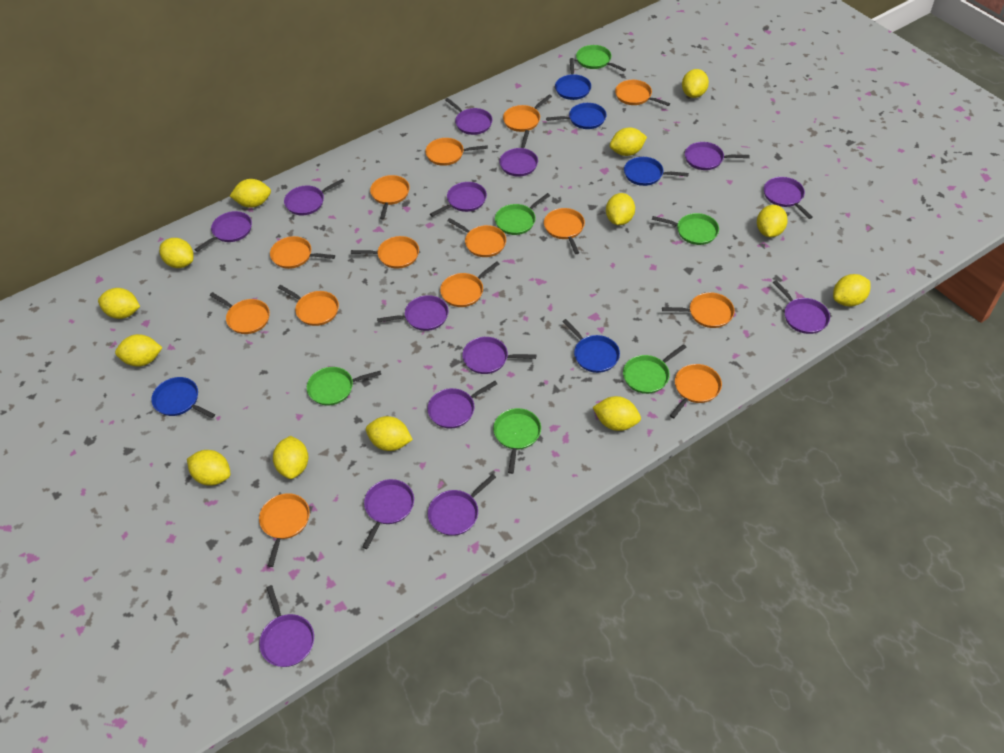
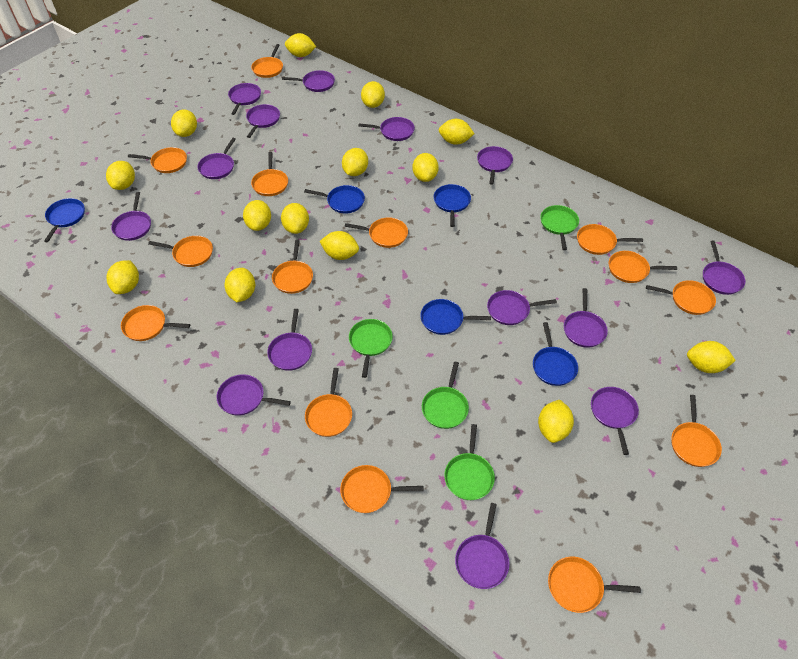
green pan: 6 -> 4
yellow lemon: 13 -> 14

